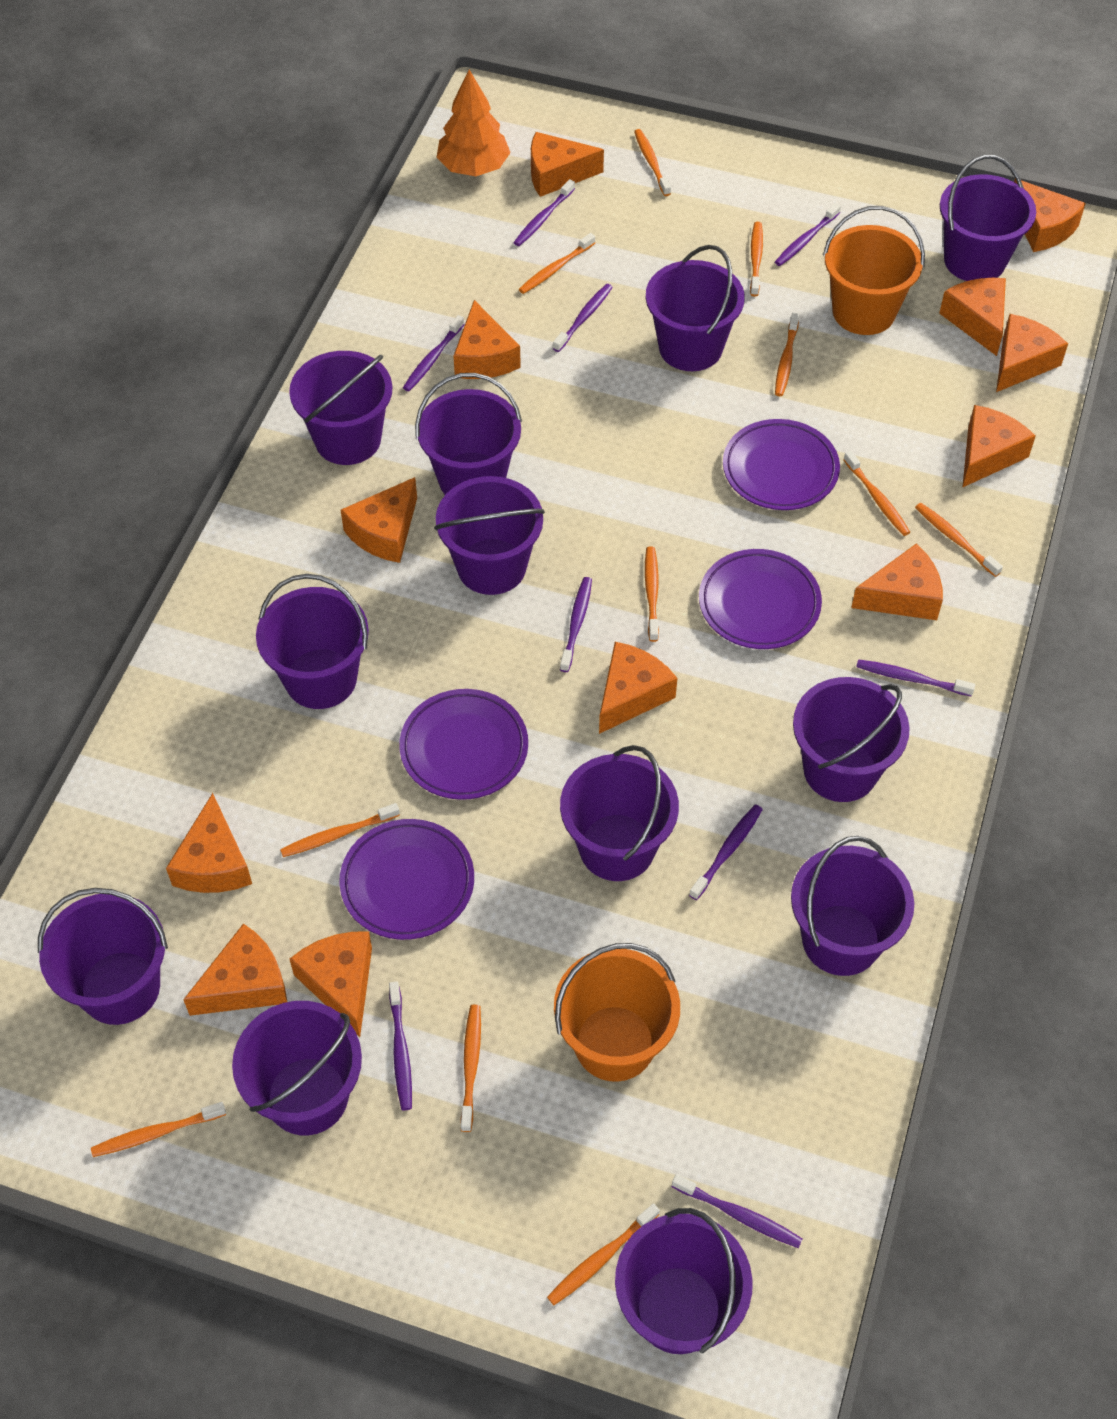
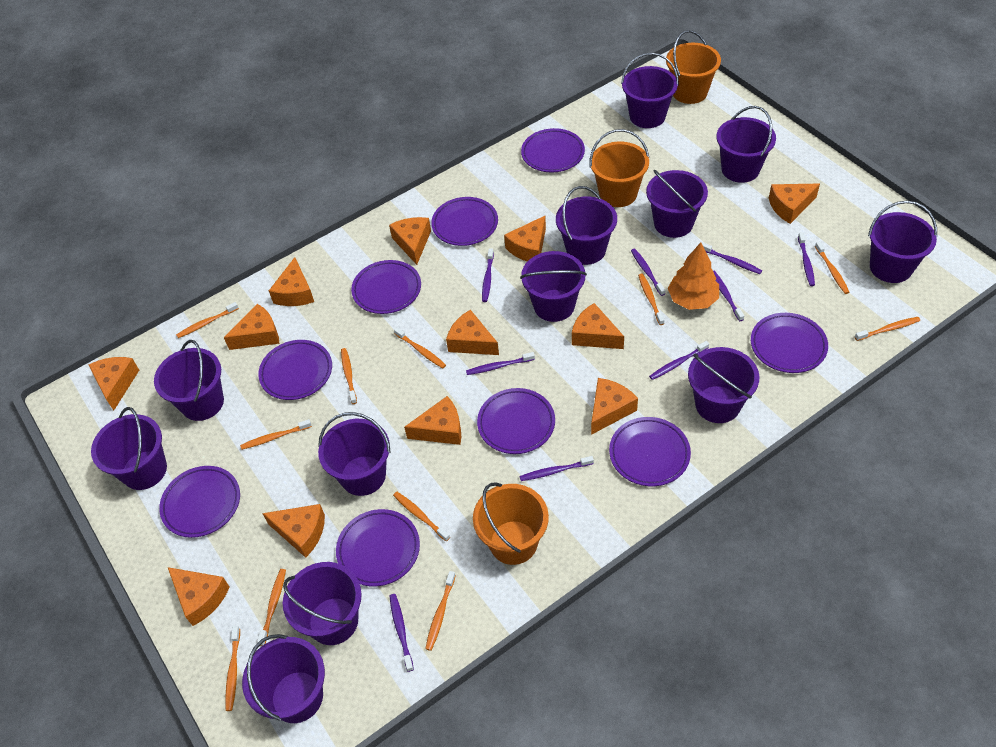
orange bucket: 2 -> 3
purple plate: 4 -> 9

